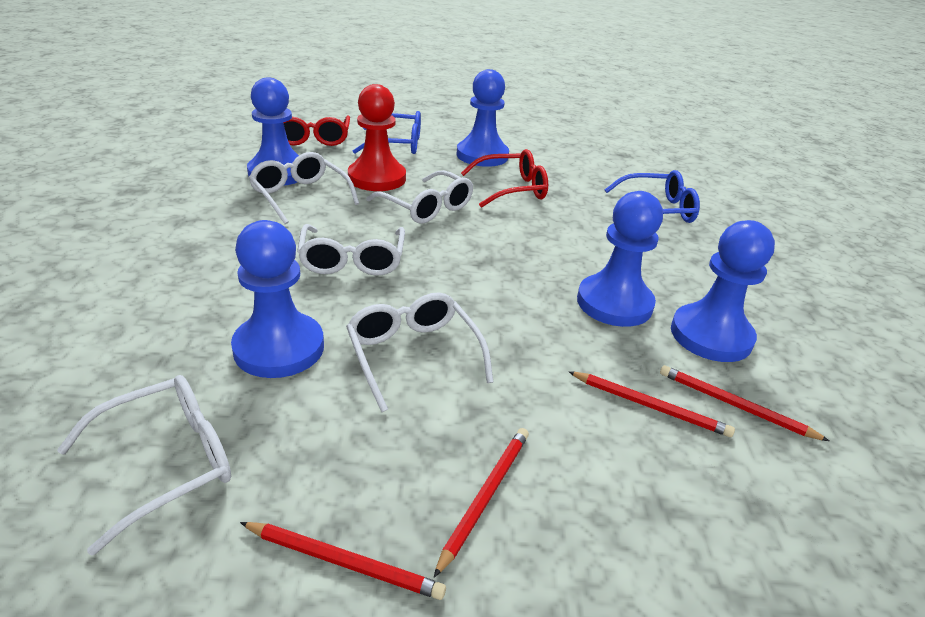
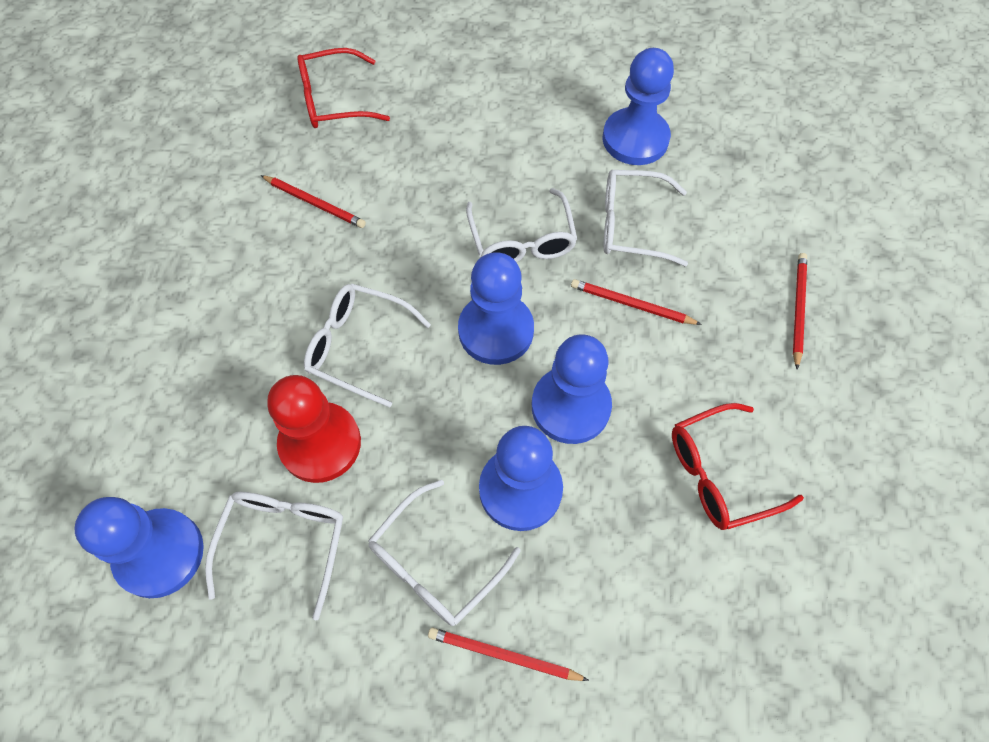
blue glasses: 2 -> 0

